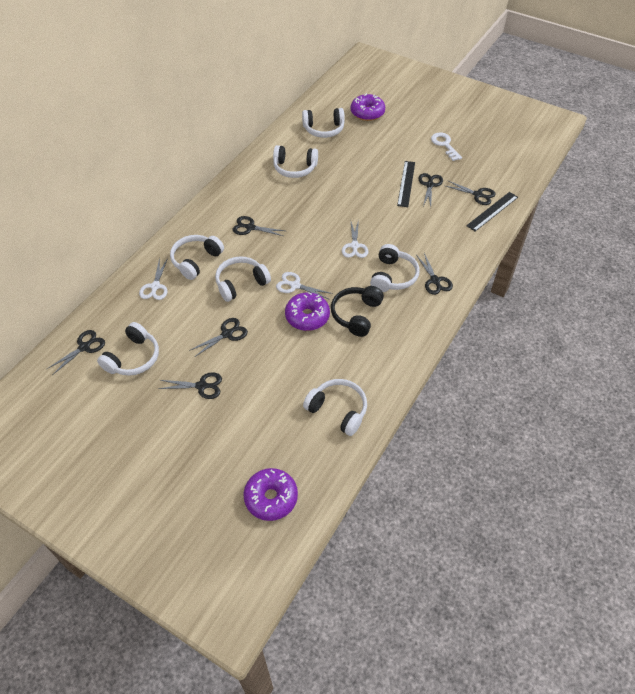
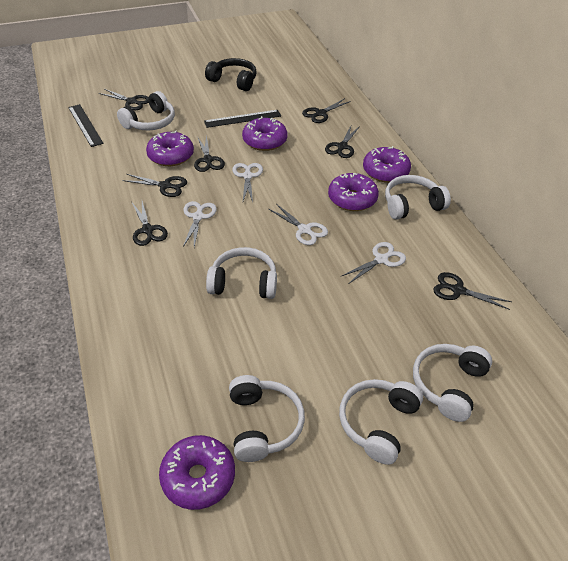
purple donut: 3 -> 5
white headphones: 7 -> 6
white key: 1 -> 0
white scissors: 3 -> 4

